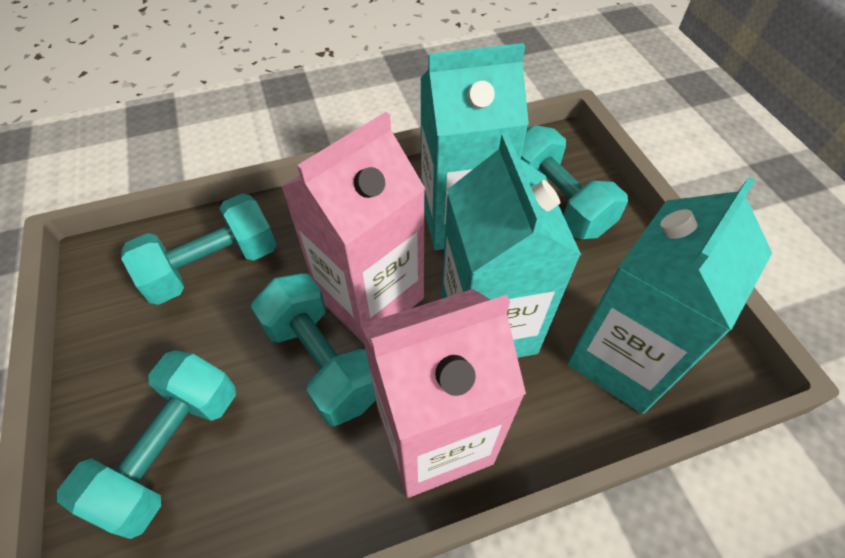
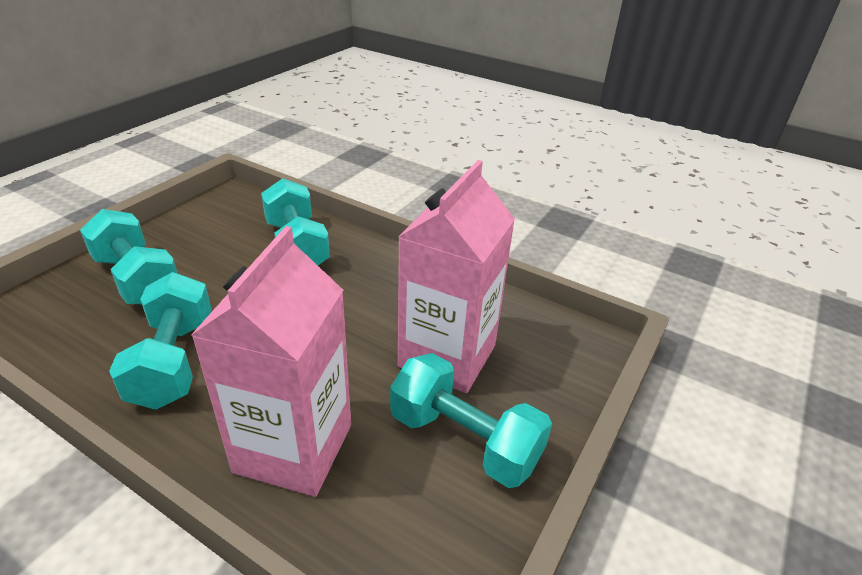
turquoise carton: 3 -> 0

